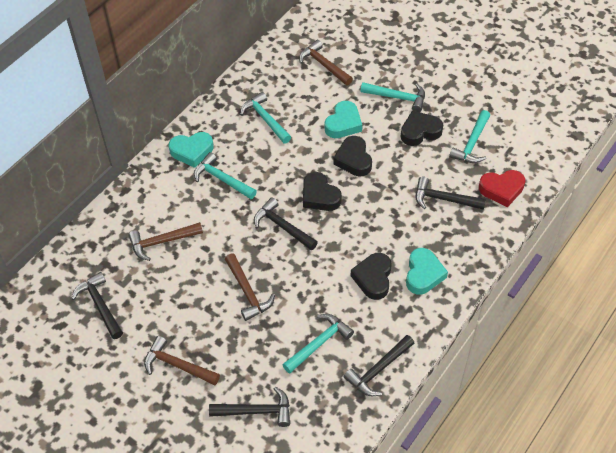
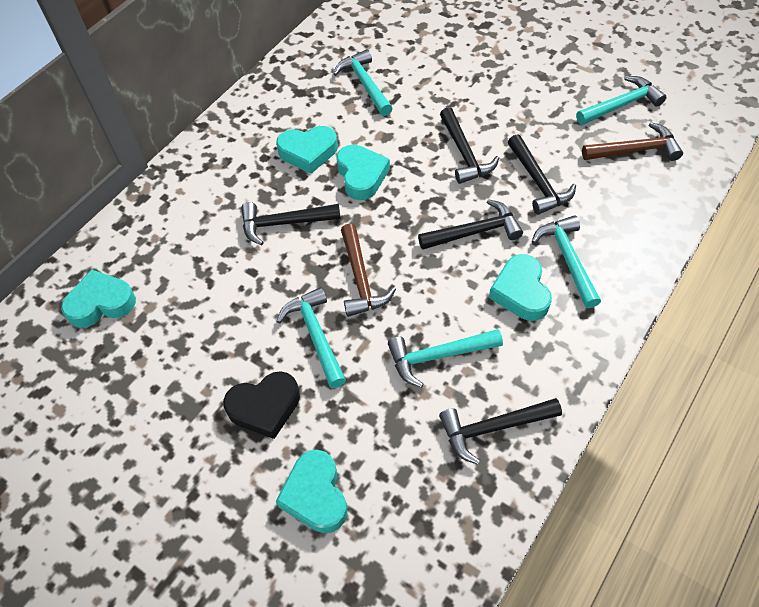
black heart: 4 -> 1
brown hammer: 4 -> 2
red heart: 1 -> 0
turquoise heart: 3 -> 5

